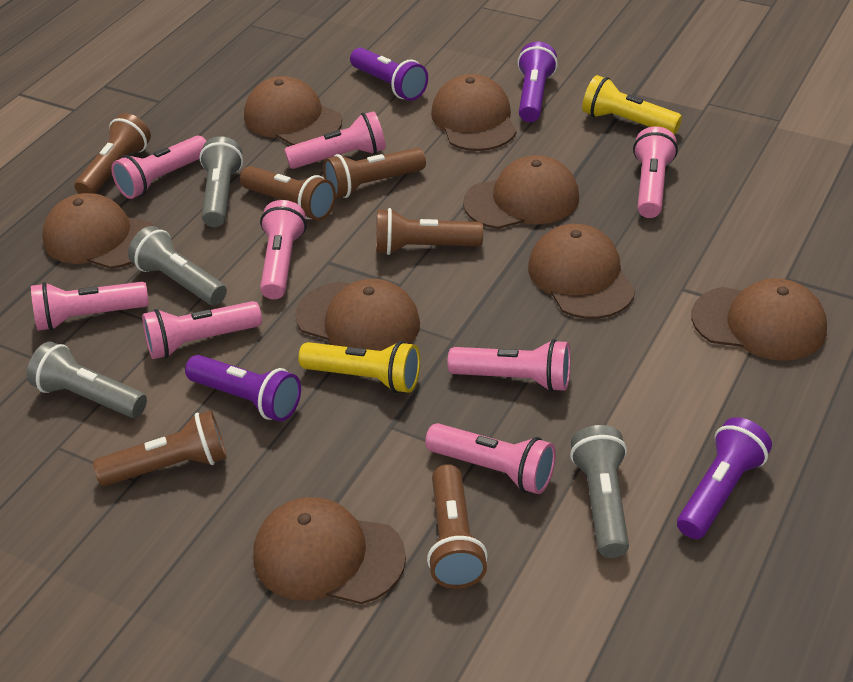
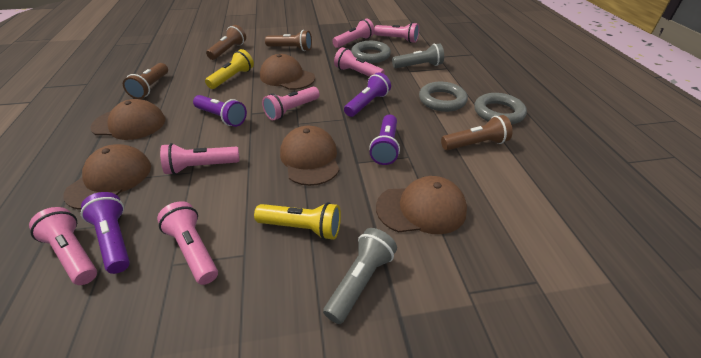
brown cap: 8 -> 5
brown flashlight: 6 -> 4
grey flashlight: 4 -> 2
grey ring: 0 -> 3
pink flashlight: 8 -> 7

